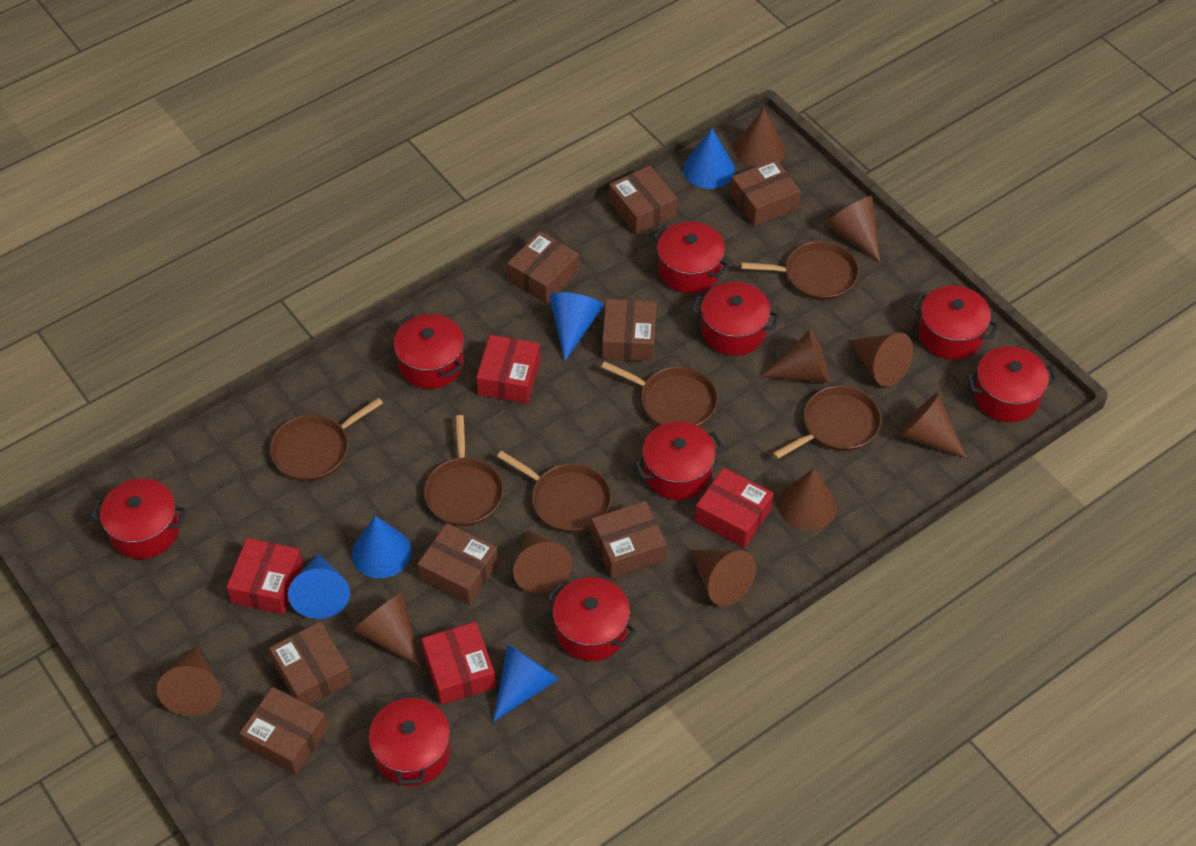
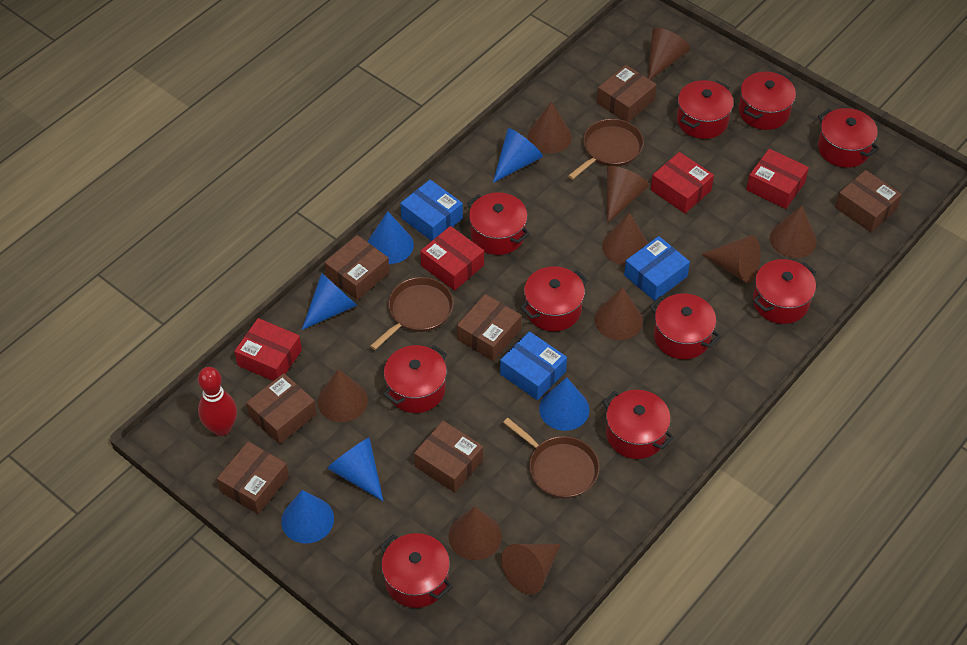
blue box: 0 -> 3
blue cone: 5 -> 6
brown box: 8 -> 7
brown pan: 6 -> 3
red bowling pin: 0 -> 1
red pot: 9 -> 10

